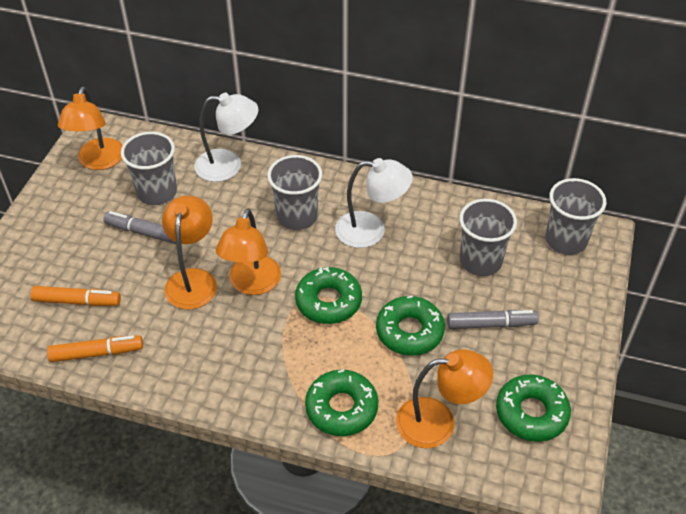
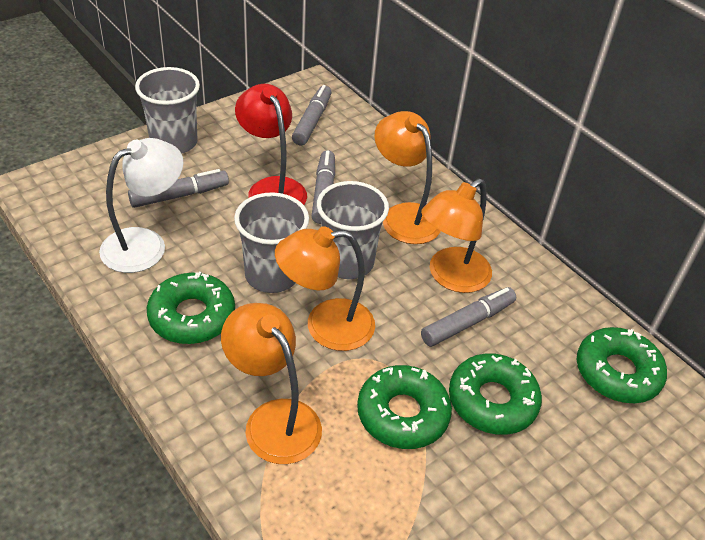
grey cup: 4 -> 3
grey marker: 2 -> 4
orange marker: 2 -> 0
red lamp: 0 -> 1
white lamp: 2 -> 1

